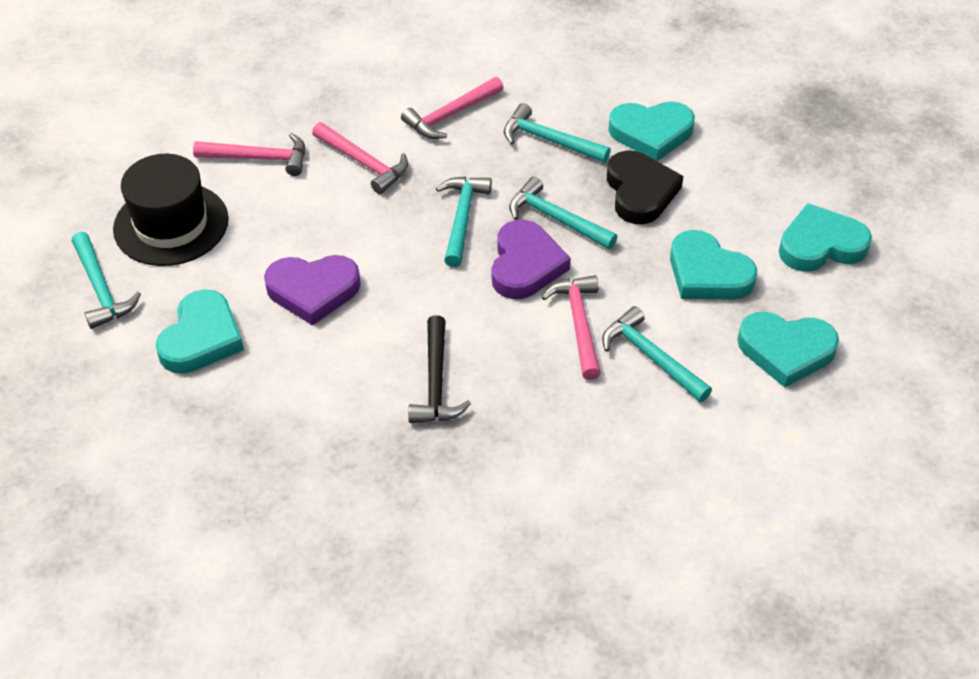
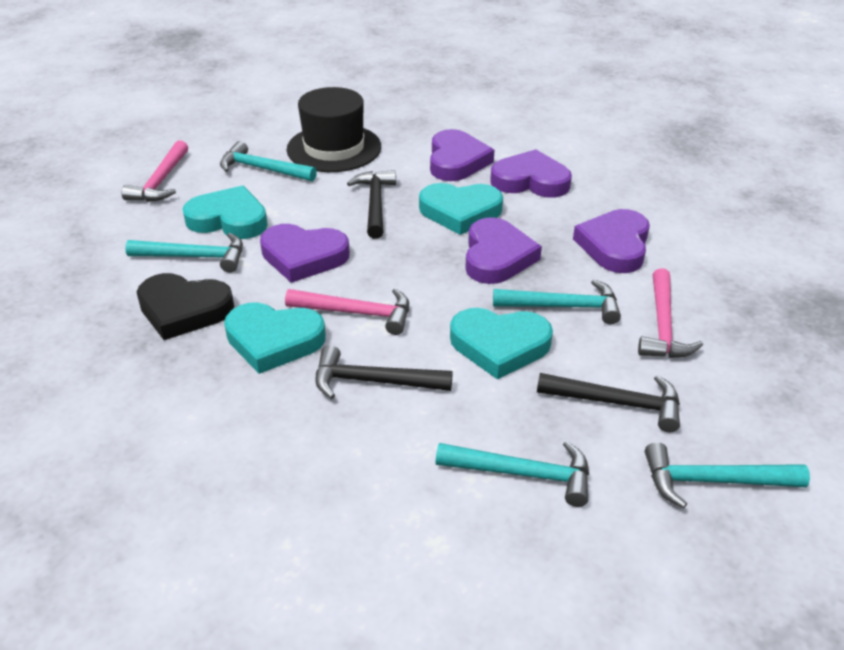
black hammer: 1 -> 3
pink hammer: 4 -> 3
purple heart: 2 -> 5
turquoise heart: 5 -> 4

